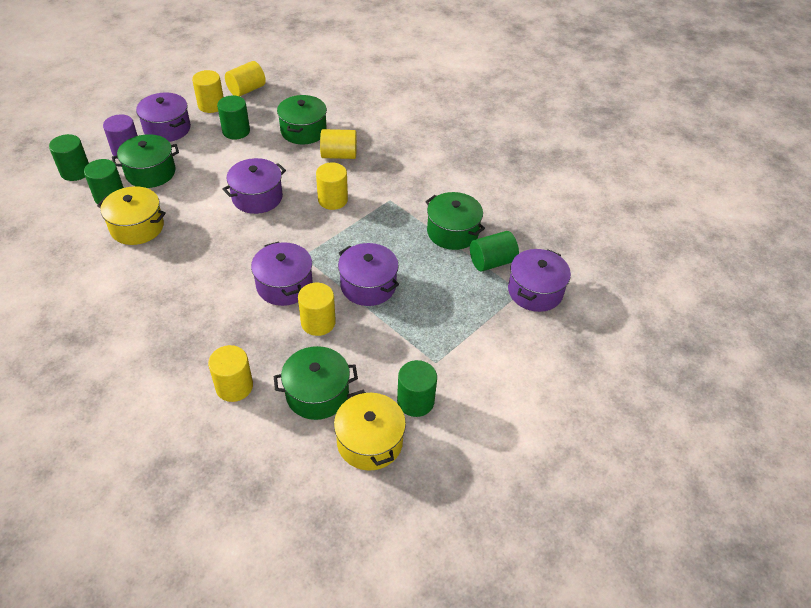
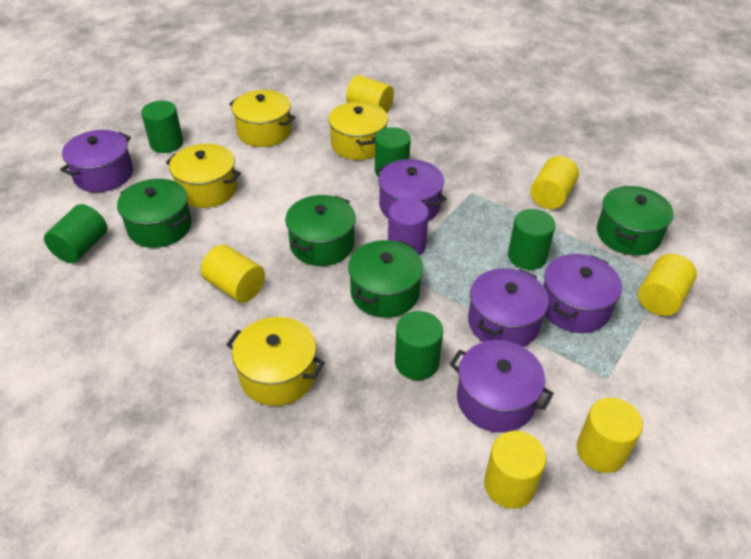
yellow pot: 2 -> 4

